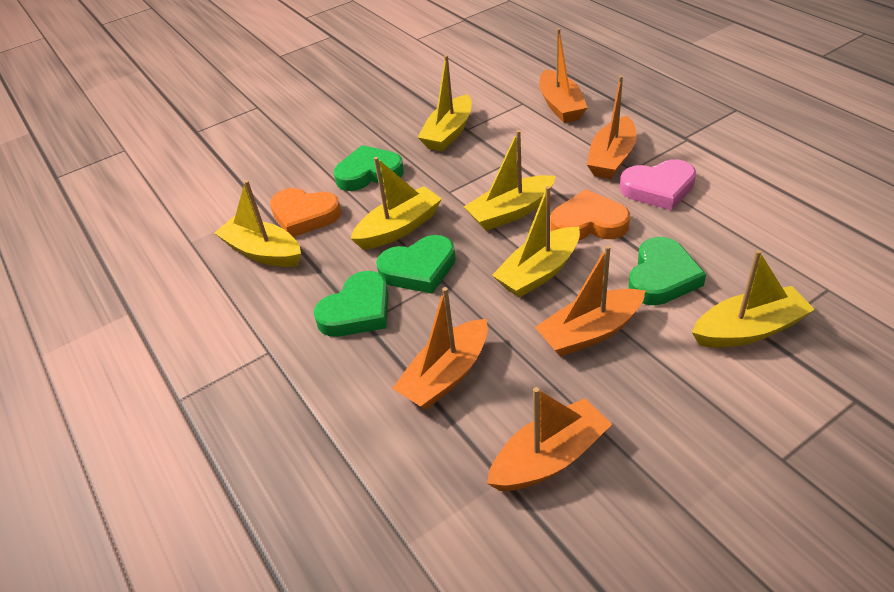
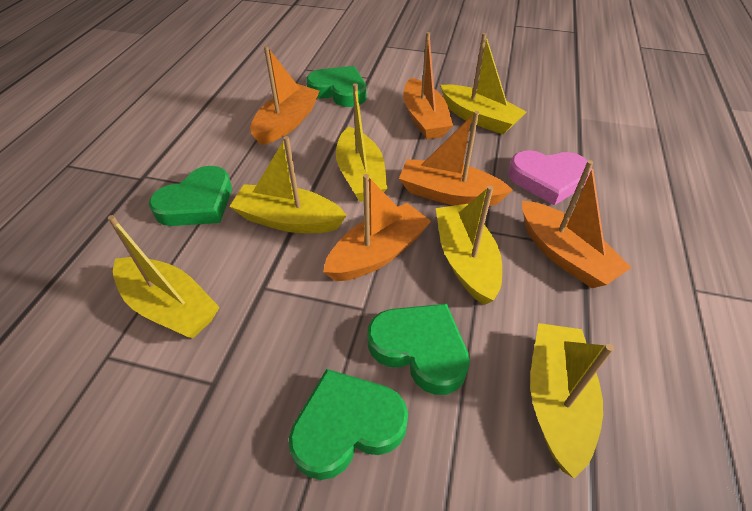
orange heart: 2 -> 0

